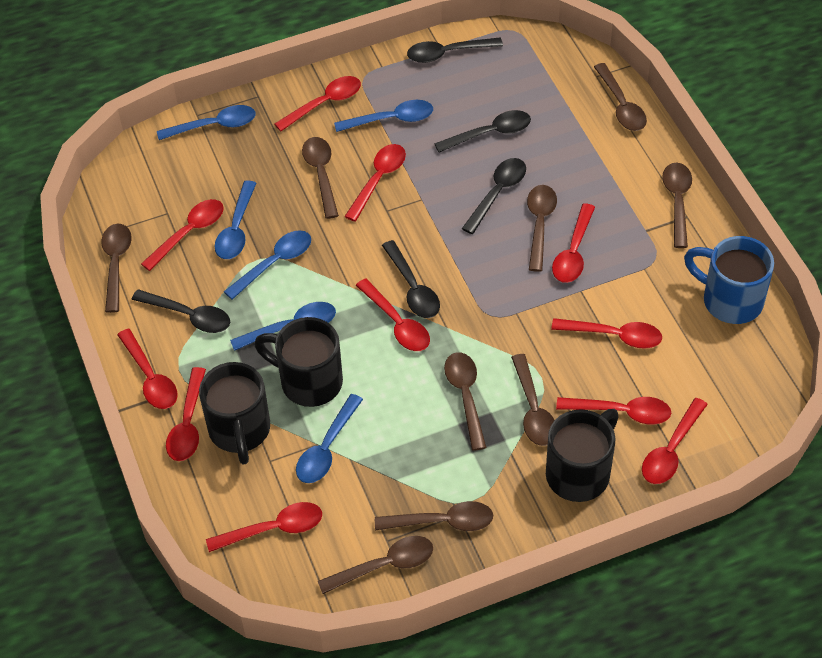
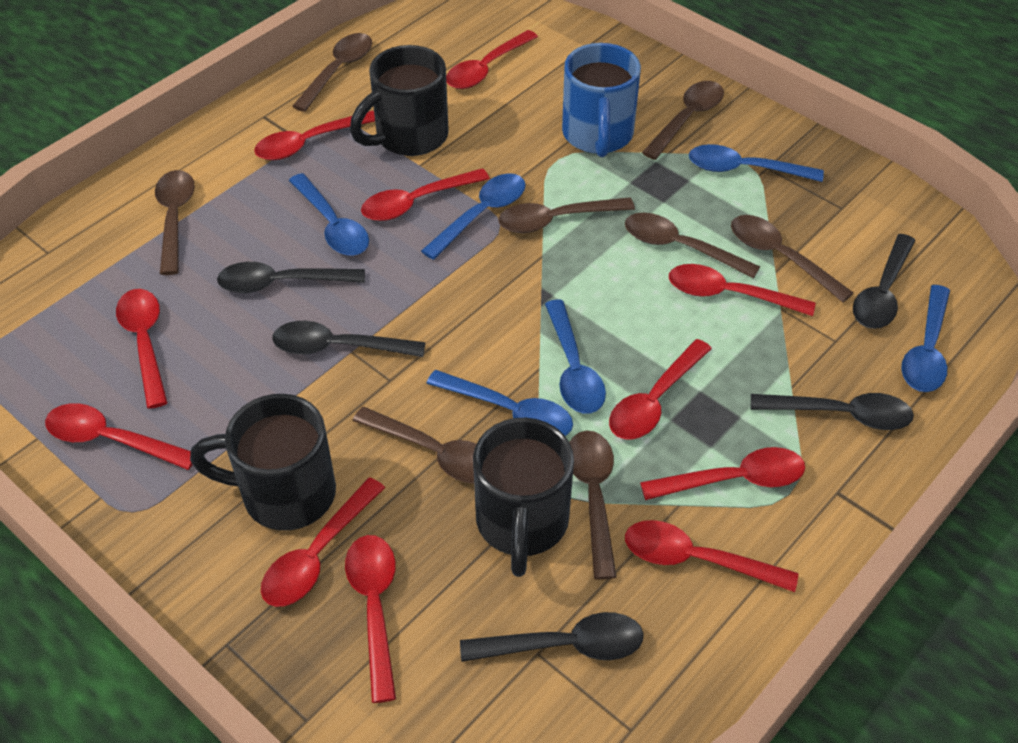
brown spoon: 9 -> 8

